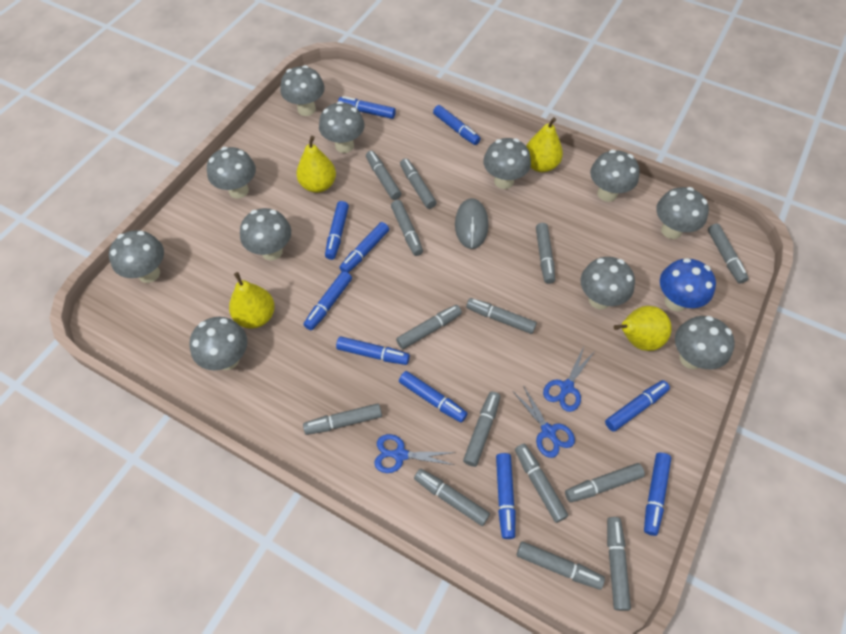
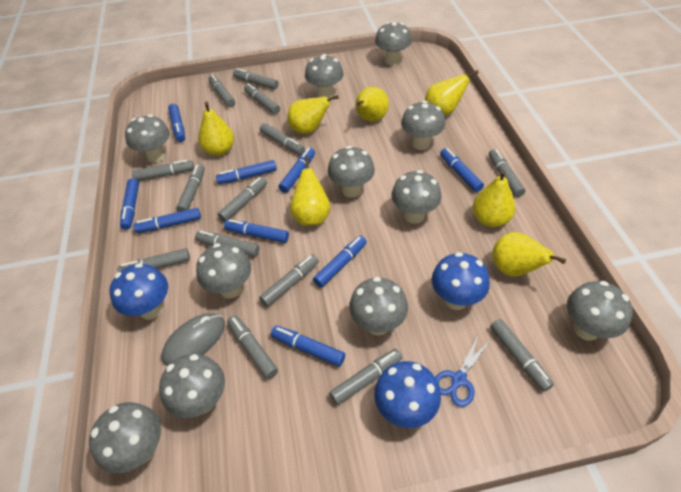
blue marker: 10 -> 9
blue mushroom: 1 -> 3
blue scissors: 3 -> 1
yellow pear: 4 -> 7

